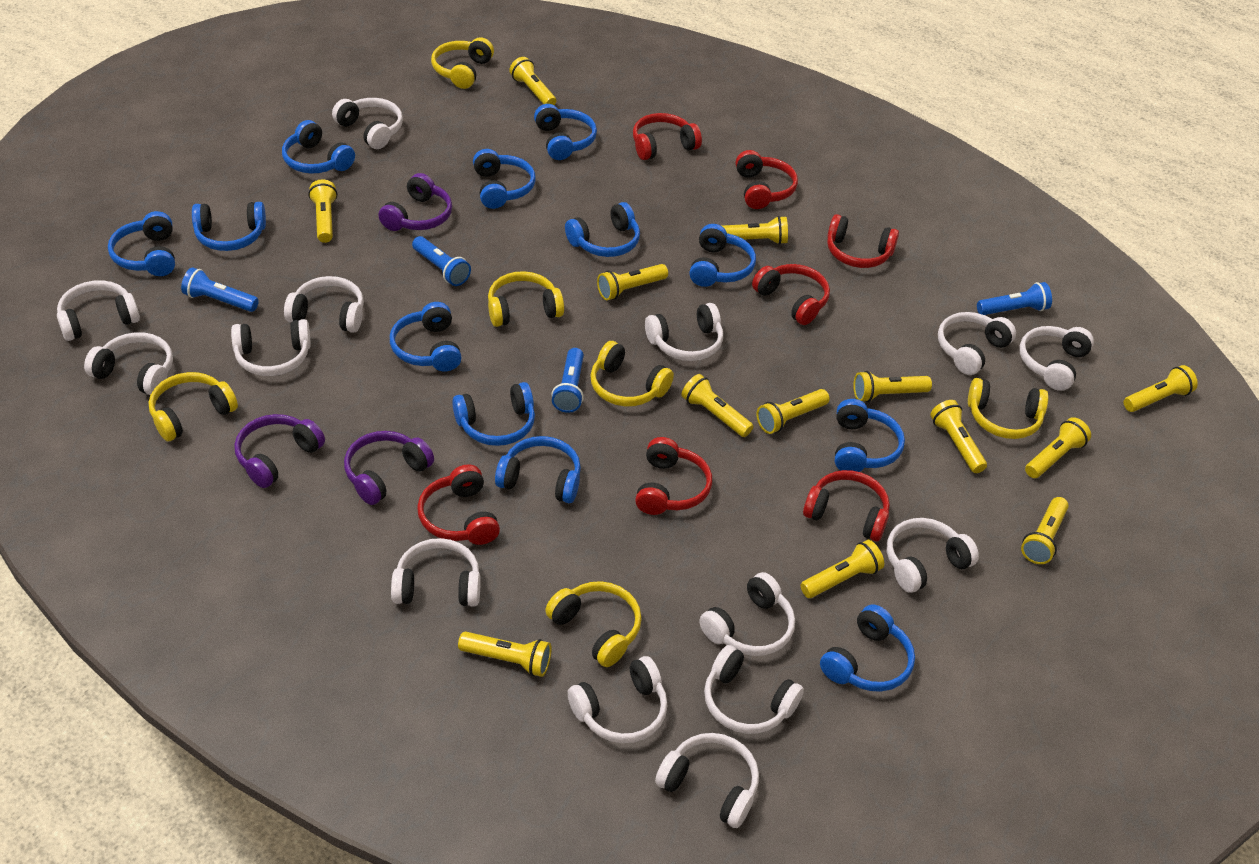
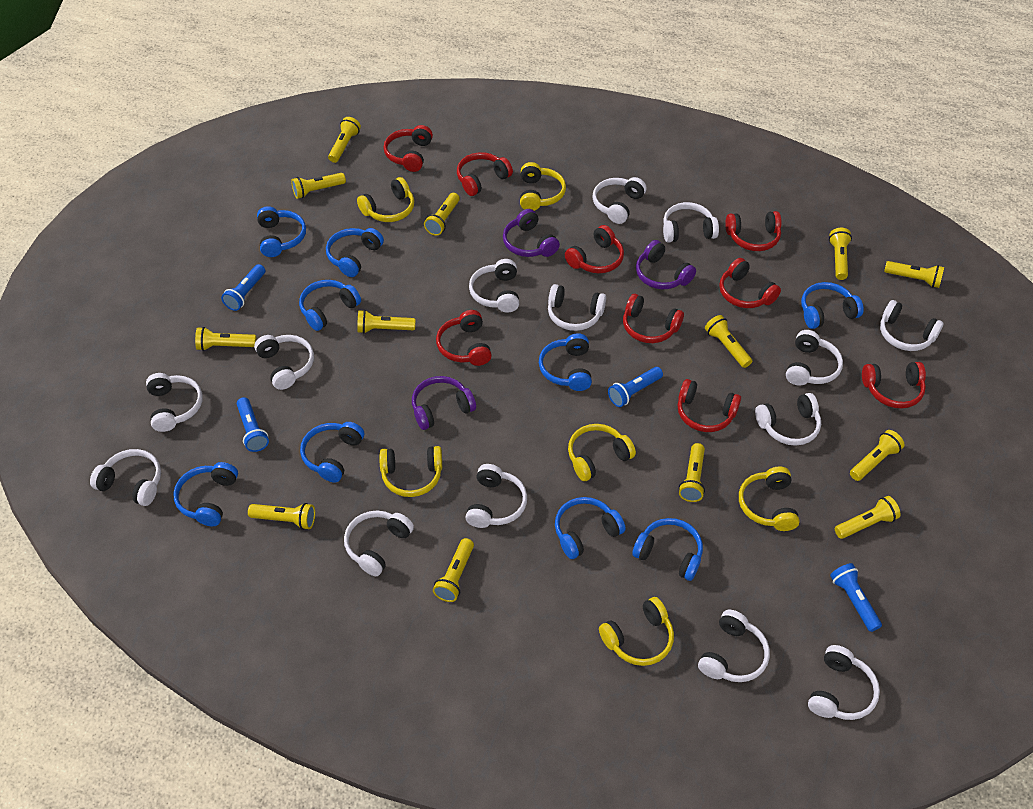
blue headphones: 12 -> 9
red headphones: 7 -> 9

